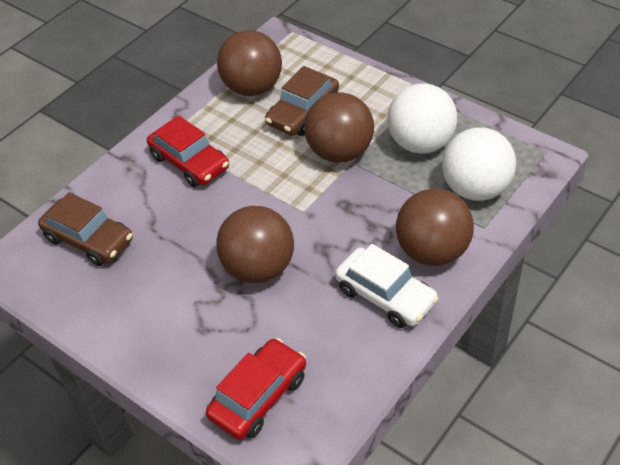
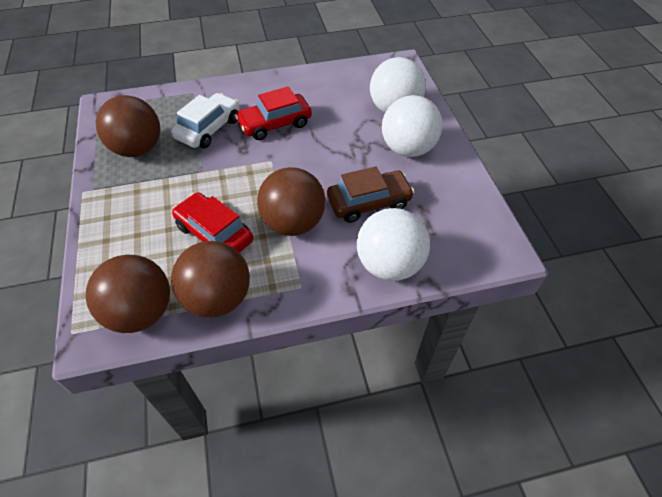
brown car: 2 -> 1
white ball: 2 -> 3

